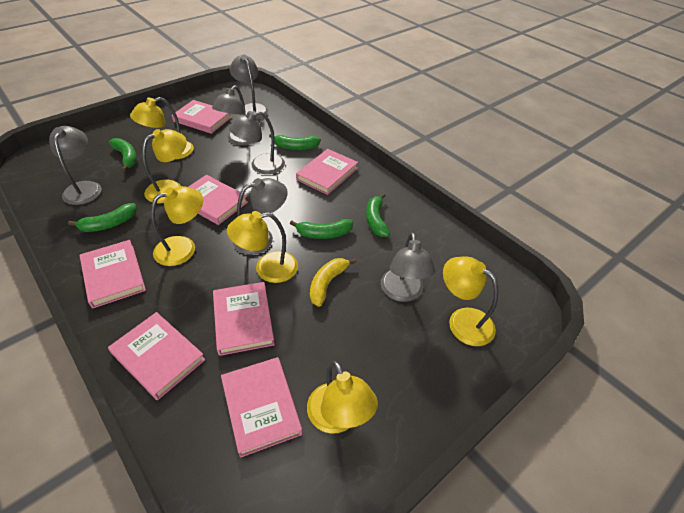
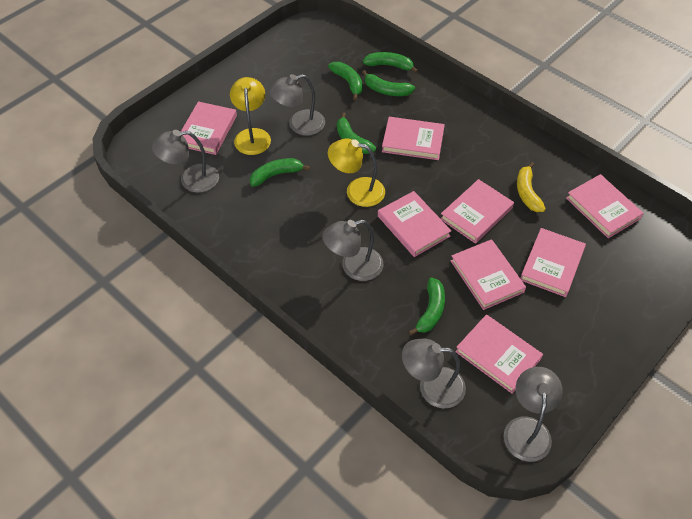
green banana: 5 -> 6
grey lamp: 6 -> 5
pink book: 7 -> 8
yellow lamp: 6 -> 2

